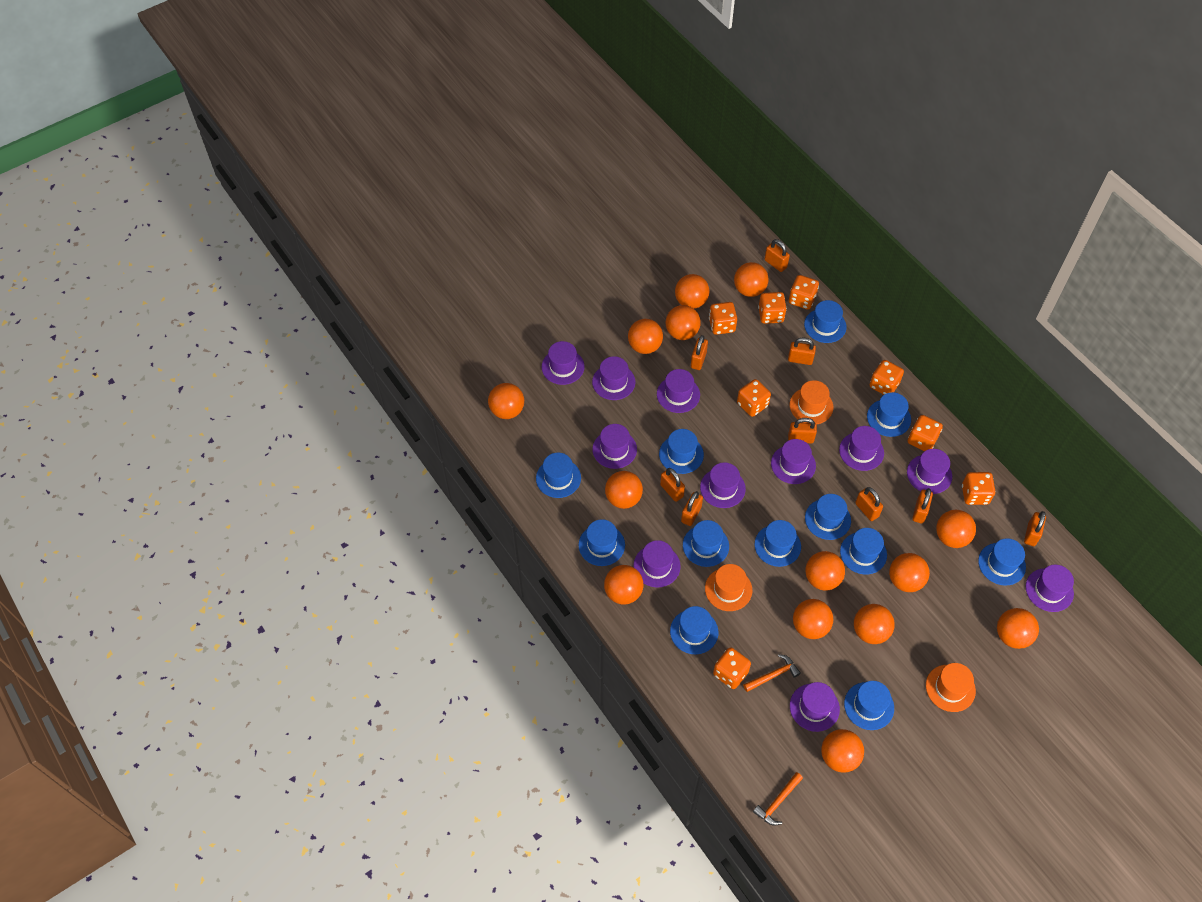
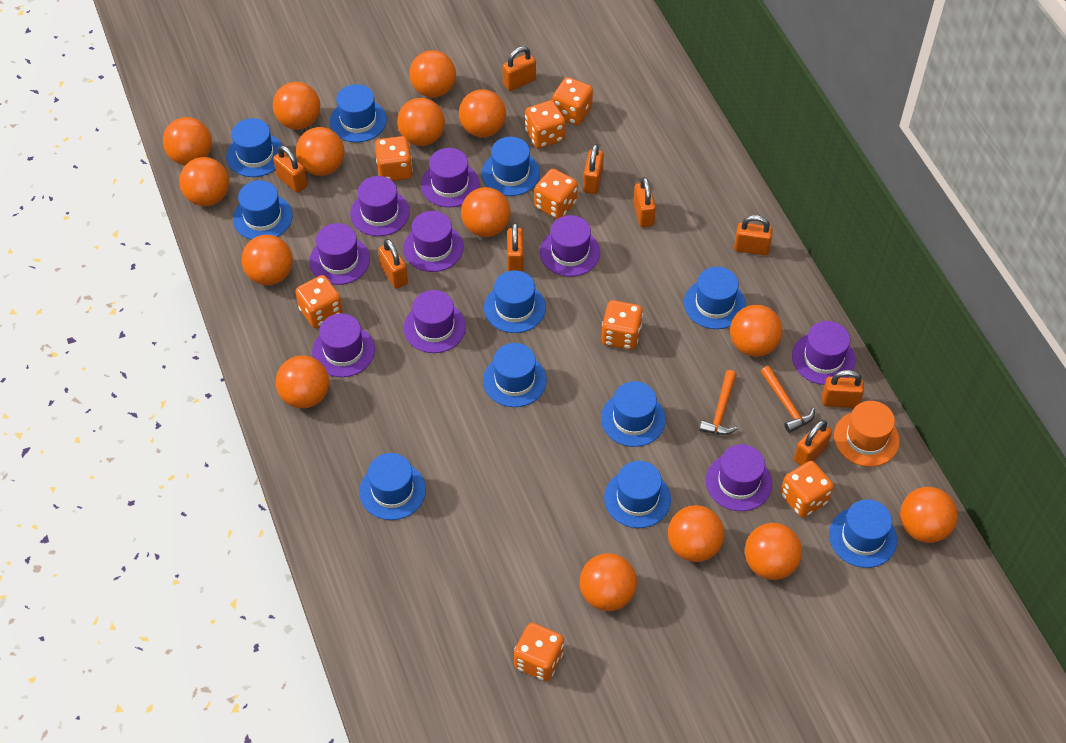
blue hat: 12 -> 11
orange ball: 14 -> 15
orange hat: 3 -> 1
purple hat: 11 -> 9

